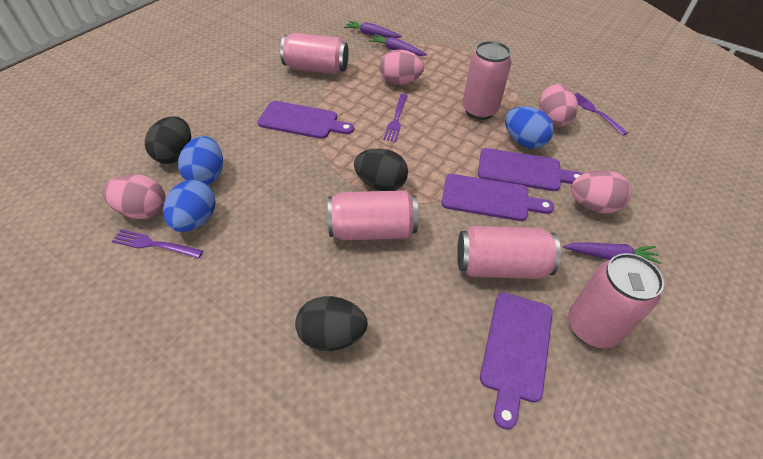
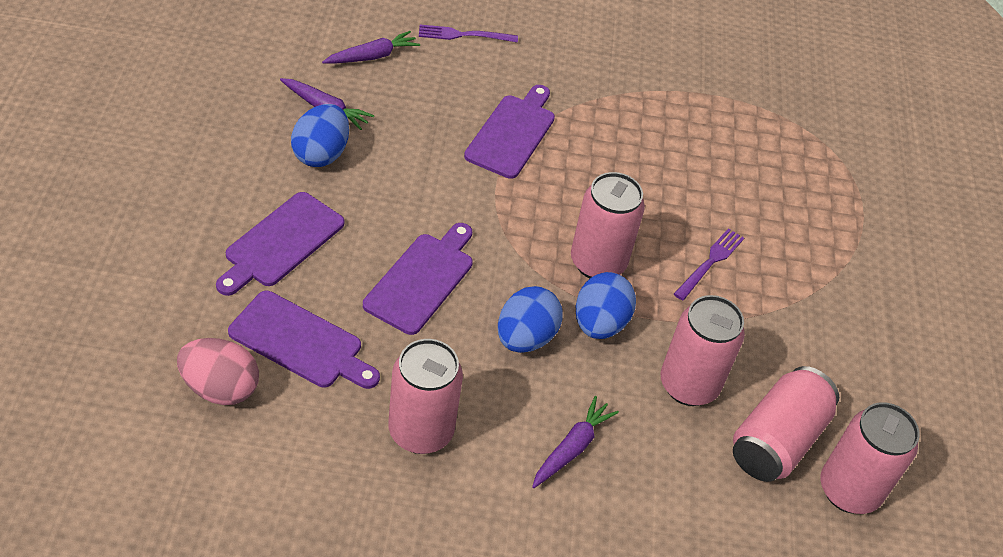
black egg: 3 -> 0
pink egg: 4 -> 1
purple fork: 3 -> 2

